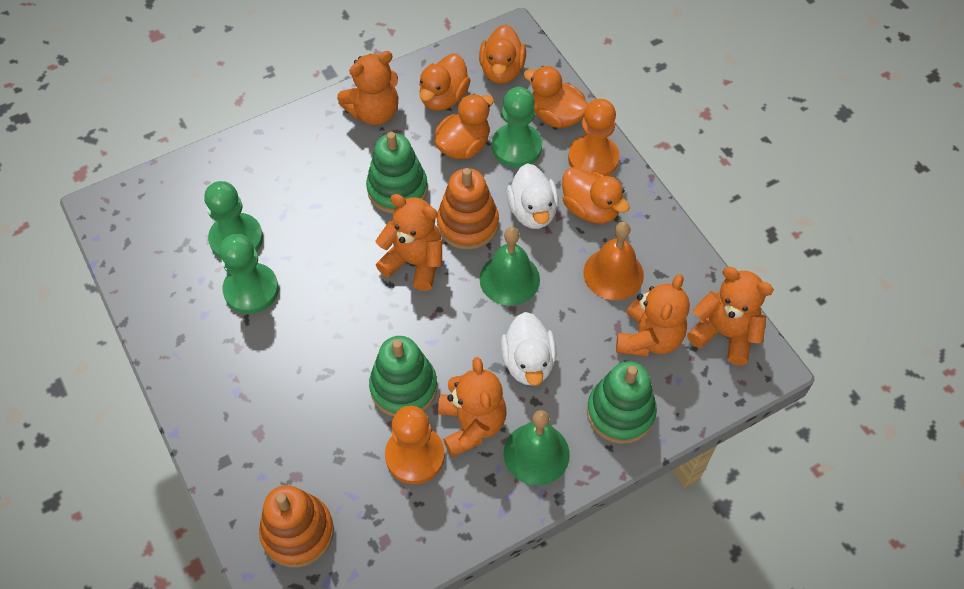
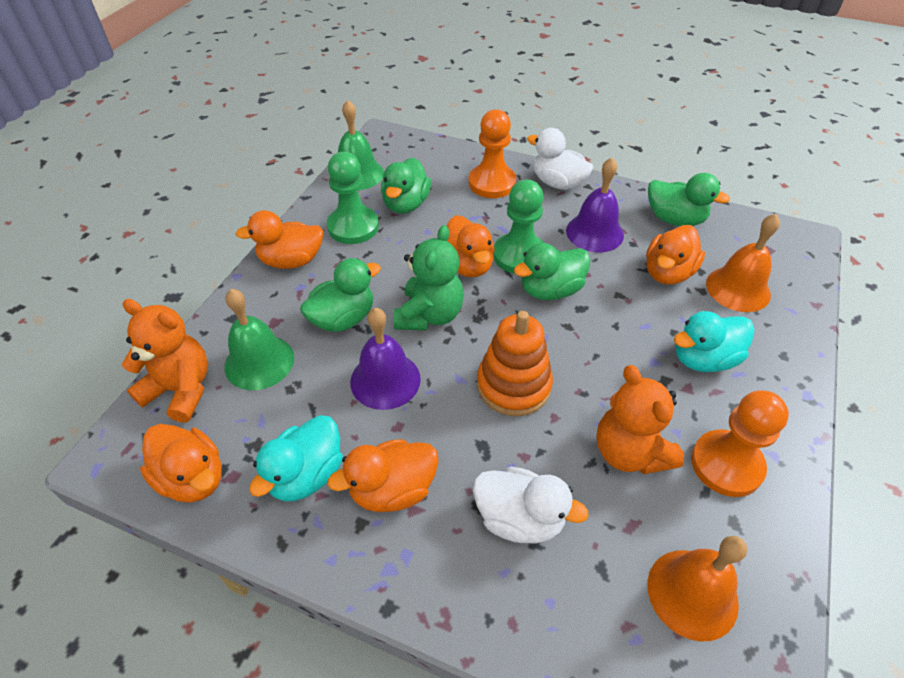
green duck: 0 -> 4
green pawn: 3 -> 2
green stacking toy: 3 -> 0
green teddy bear: 0 -> 1
orange bell: 1 -> 2
orange stacking toy: 2 -> 1
orange teddy bear: 5 -> 2
purple bell: 0 -> 2
turquoise duck: 0 -> 2

